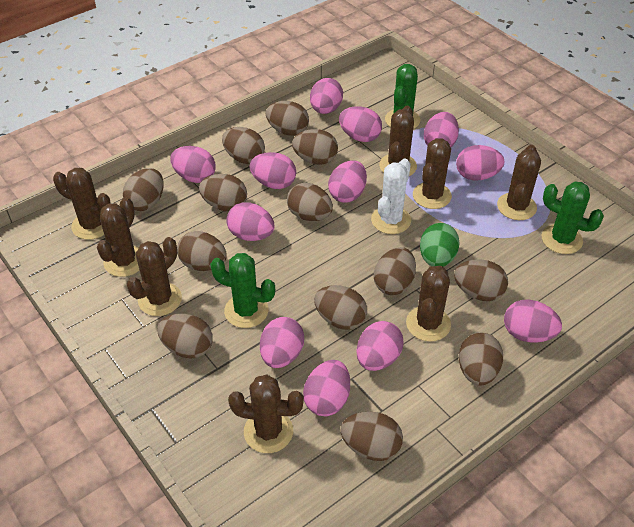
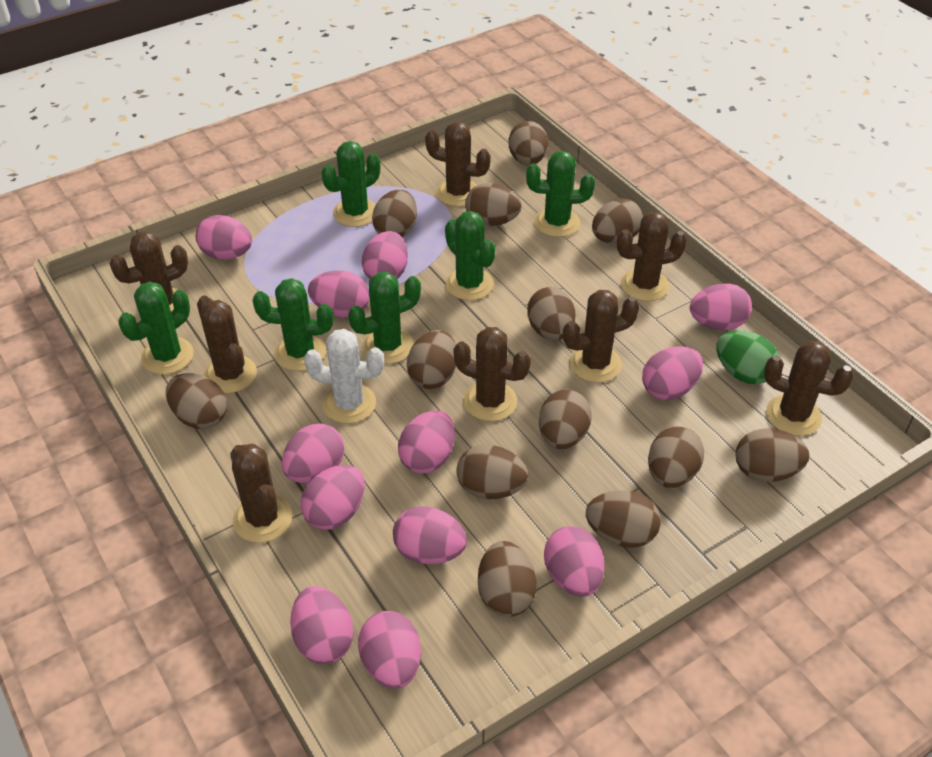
green cactus: 3 -> 6

